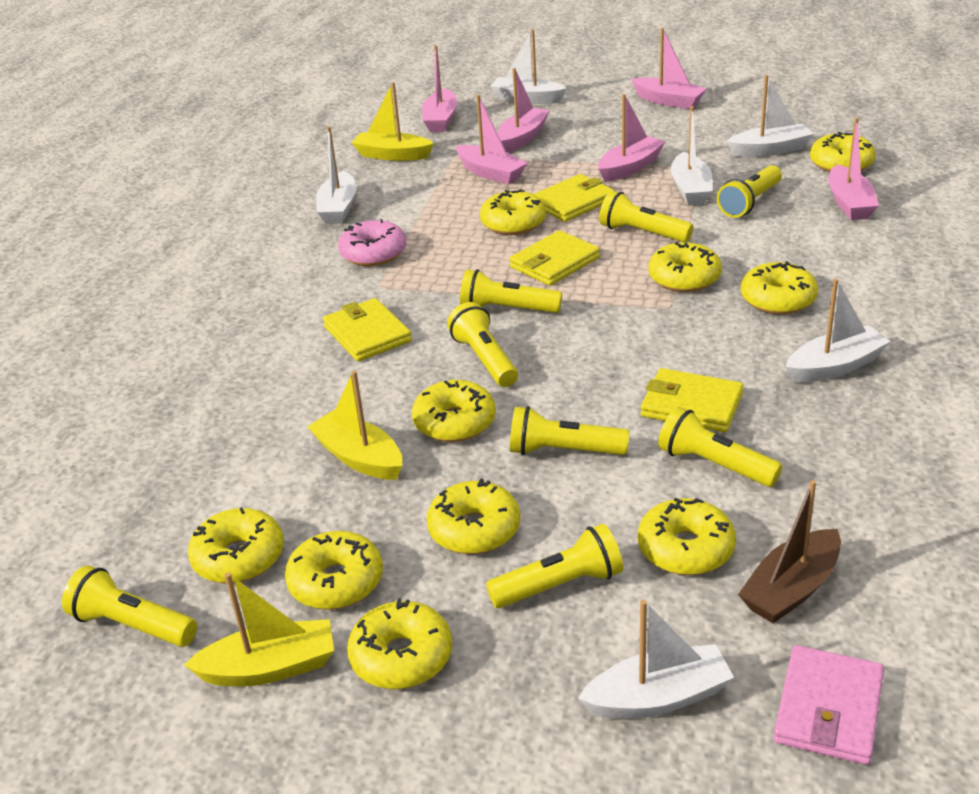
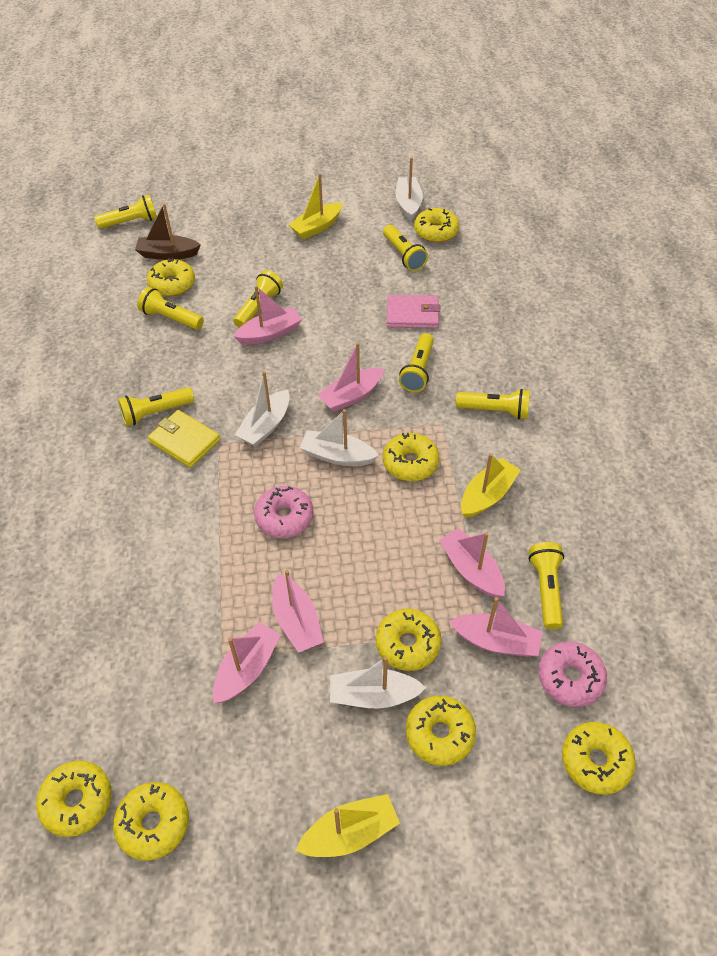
pink donut: 1 -> 2
white boat: 6 -> 4
yellow donut: 10 -> 8
yellow wallet: 4 -> 1

